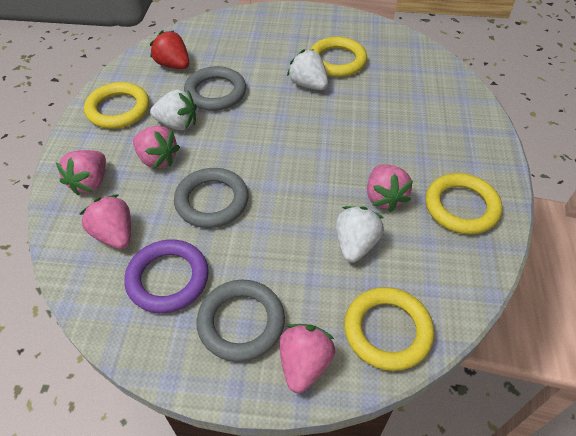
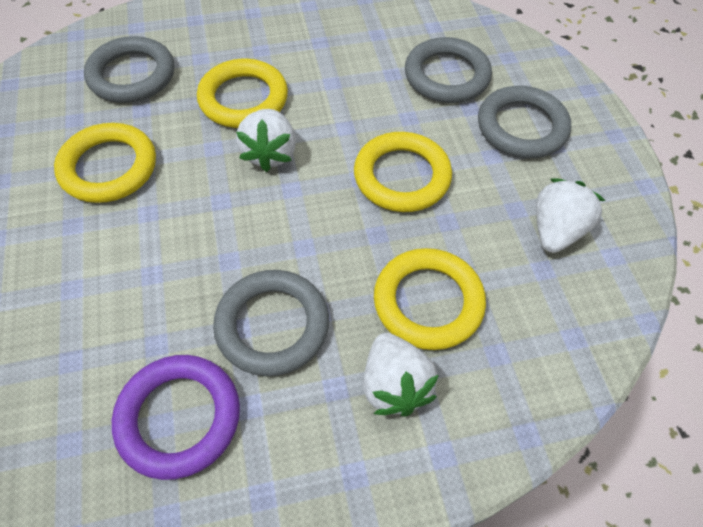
grey ring: 3 -> 4
pink strawberry: 5 -> 0
red strawberry: 1 -> 0

